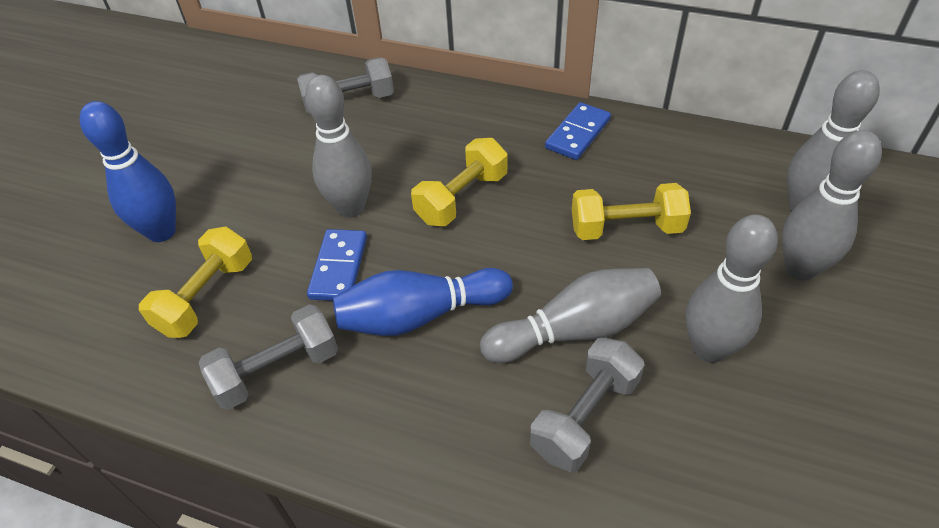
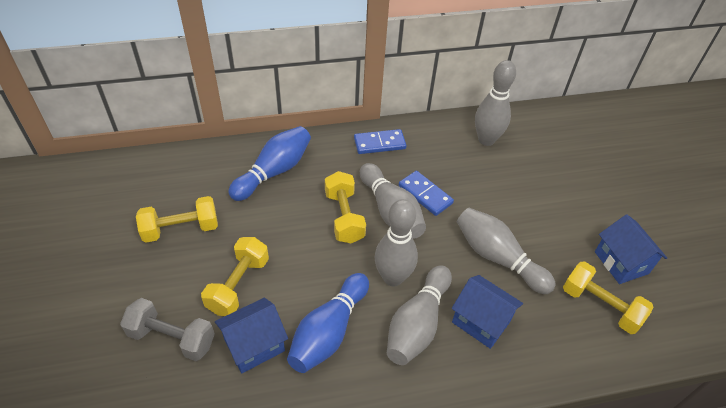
blue house: 0 -> 3
grey dumbbell: 3 -> 1
yellow dumbbell: 3 -> 4

